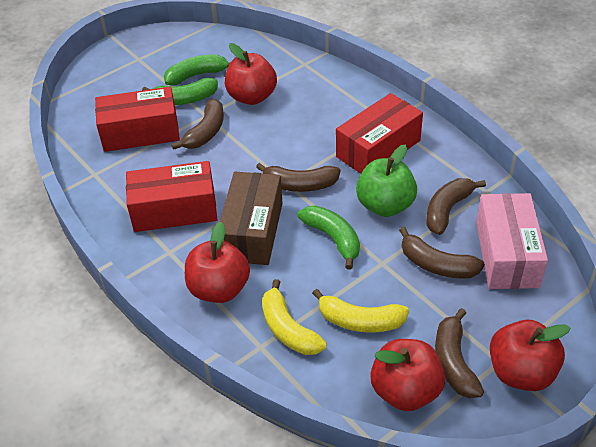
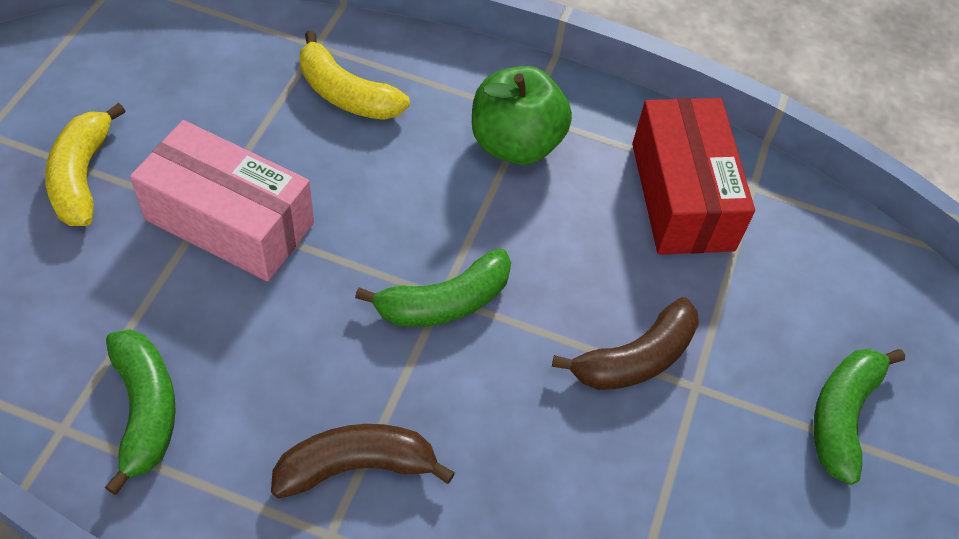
brown banana: 5 -> 2
brown box: 1 -> 0
red apple: 4 -> 0
red box: 3 -> 1

